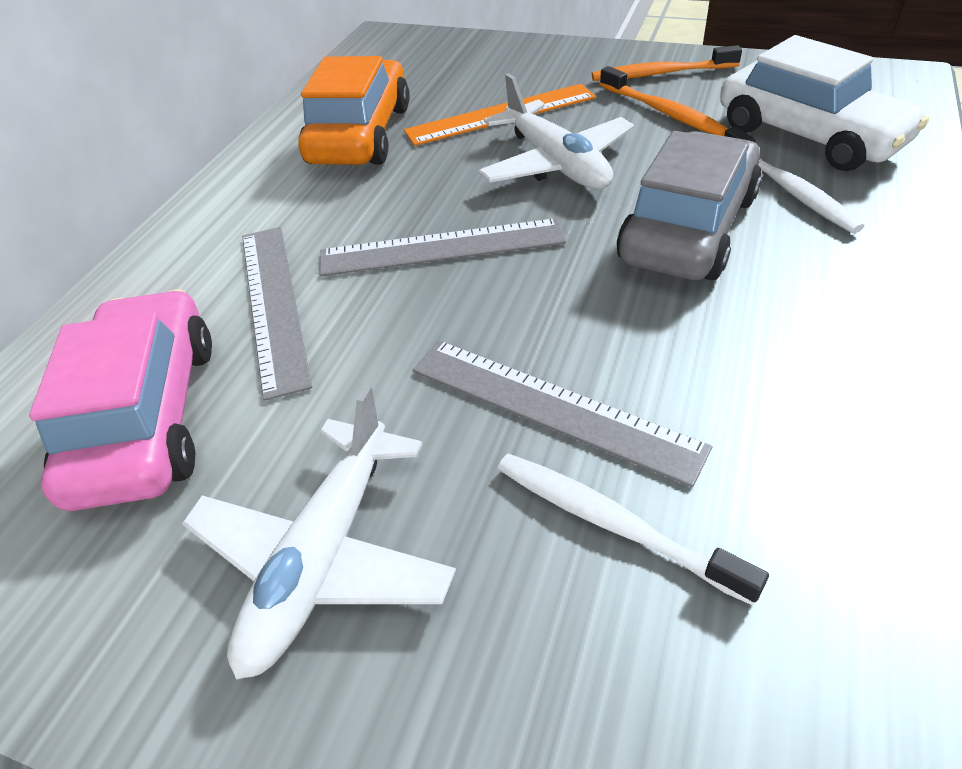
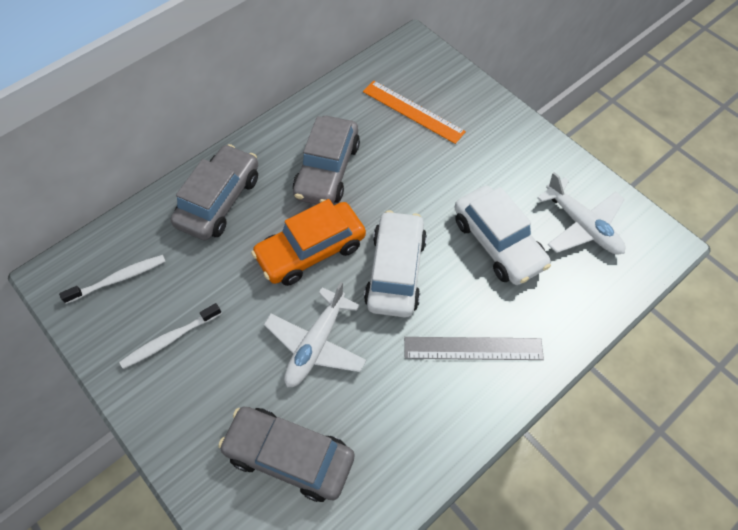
grey car: 1 -> 3
grey ruler: 3 -> 1
orange toothbrush: 2 -> 0
pink car: 1 -> 0
white car: 1 -> 2

